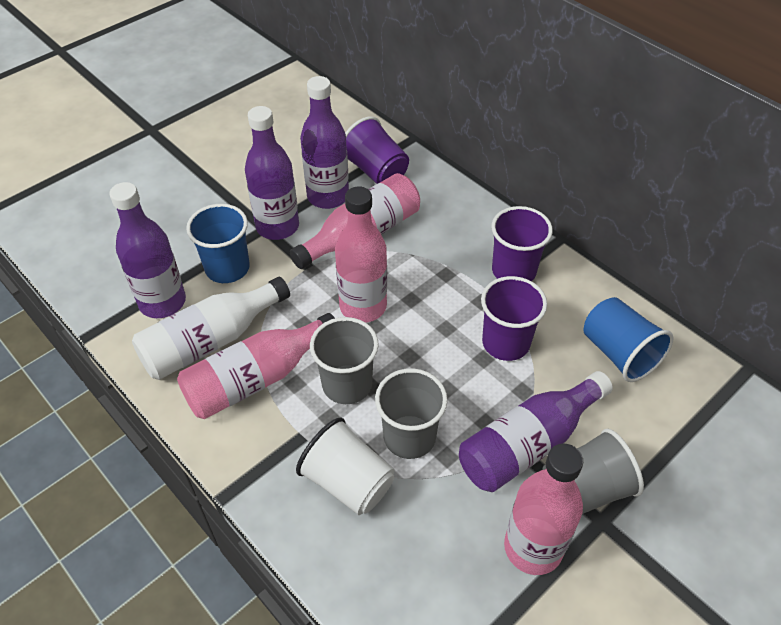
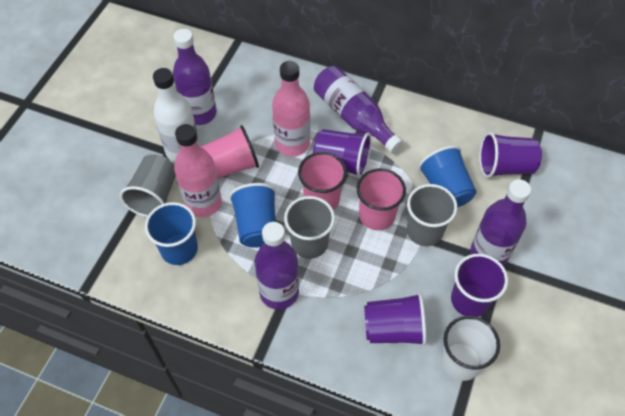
blue cup: 2 -> 3
pink bottle: 4 -> 2
pink cup: 0 -> 3
purple cup: 3 -> 4

